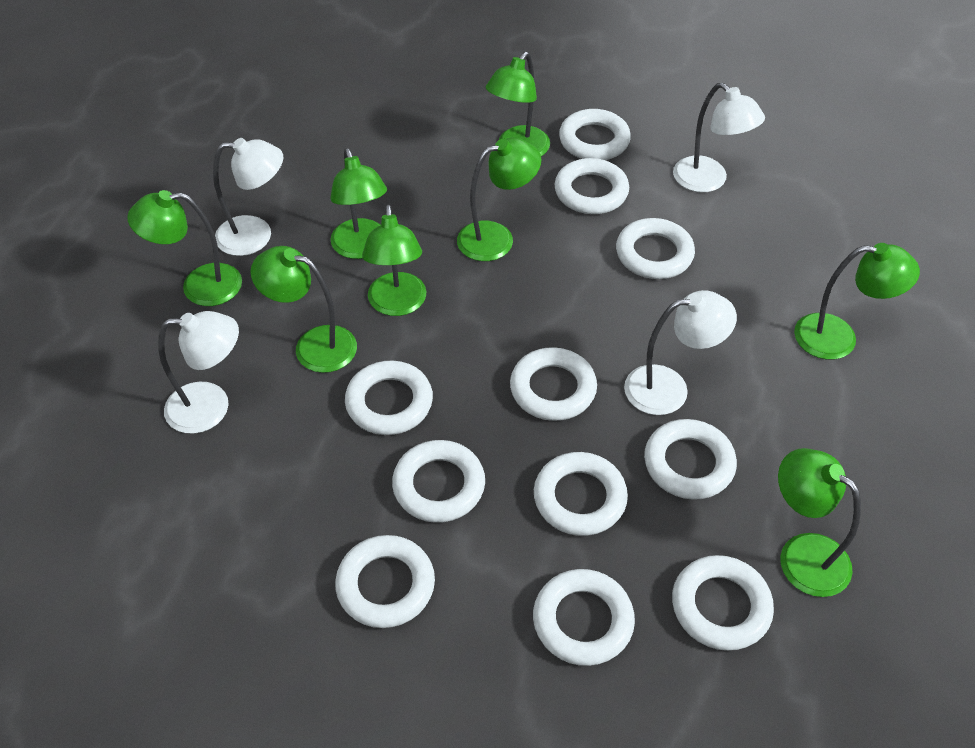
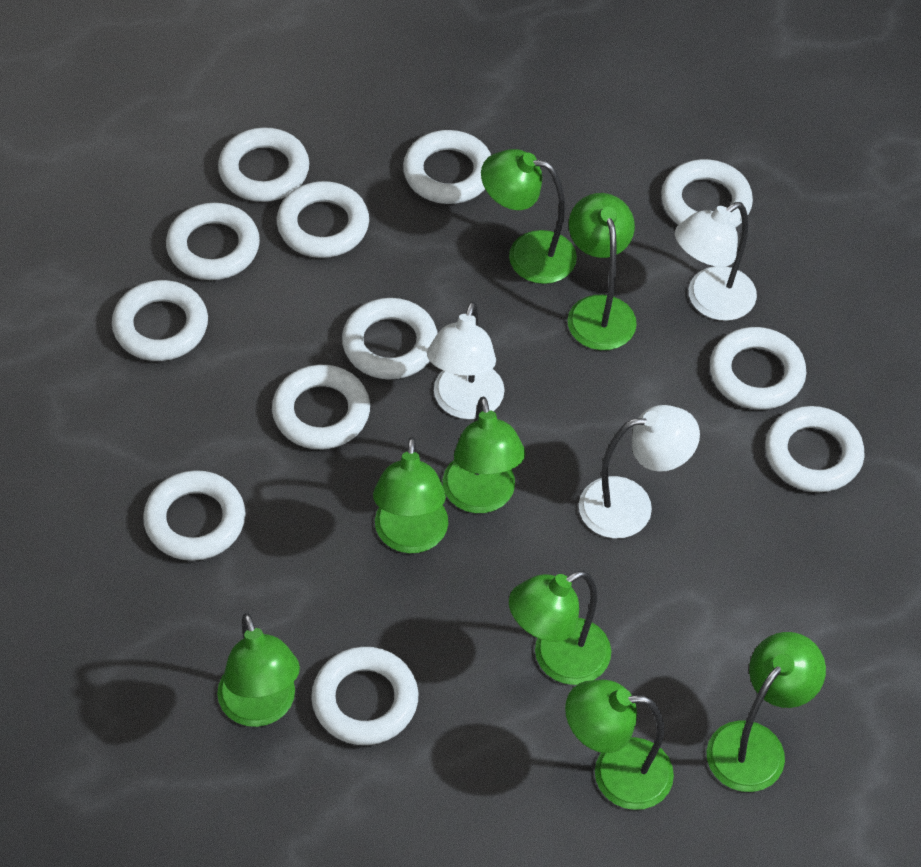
white lamp: 4 -> 3
white ring: 11 -> 12

